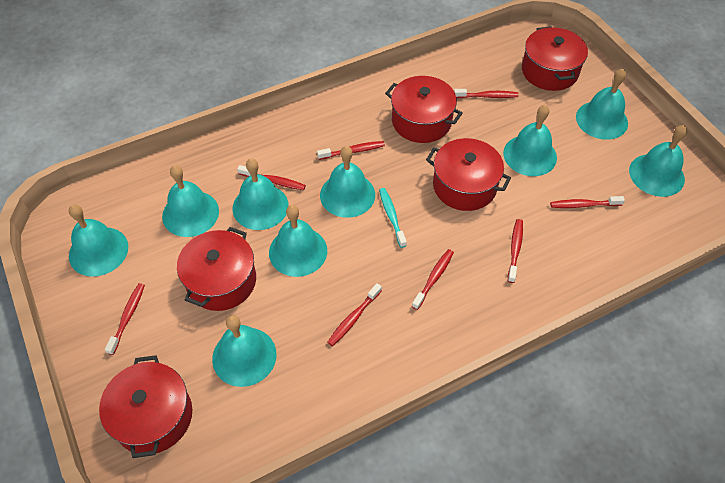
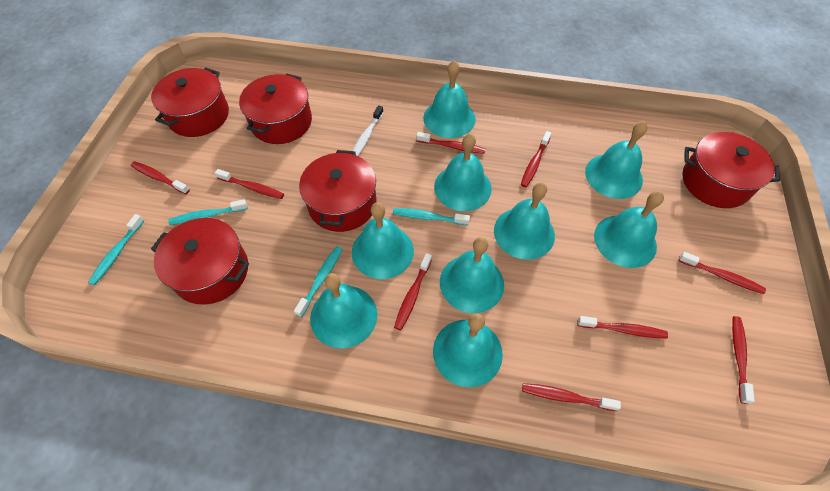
red toothbrush: 8 -> 9
turquoise toothbrush: 1 -> 4
white toothbrush: 0 -> 1

